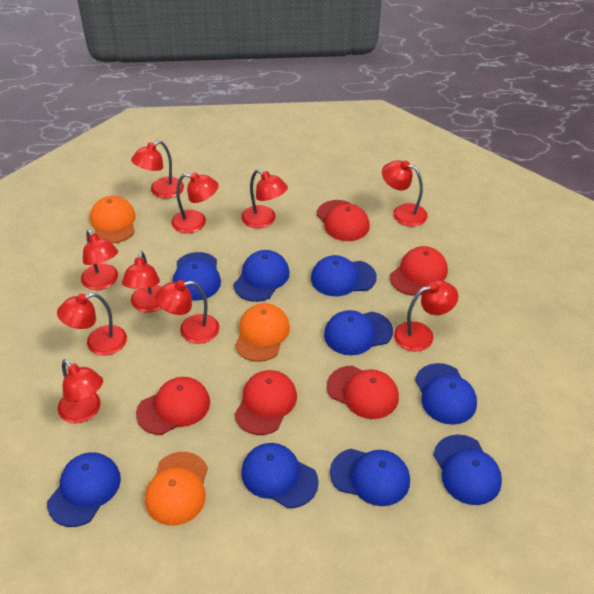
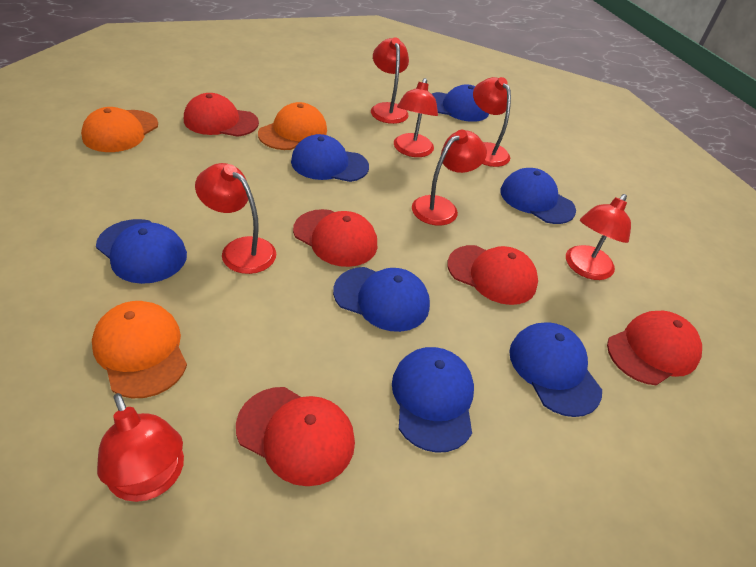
blue cap: 9 -> 7
red lamp: 10 -> 7

